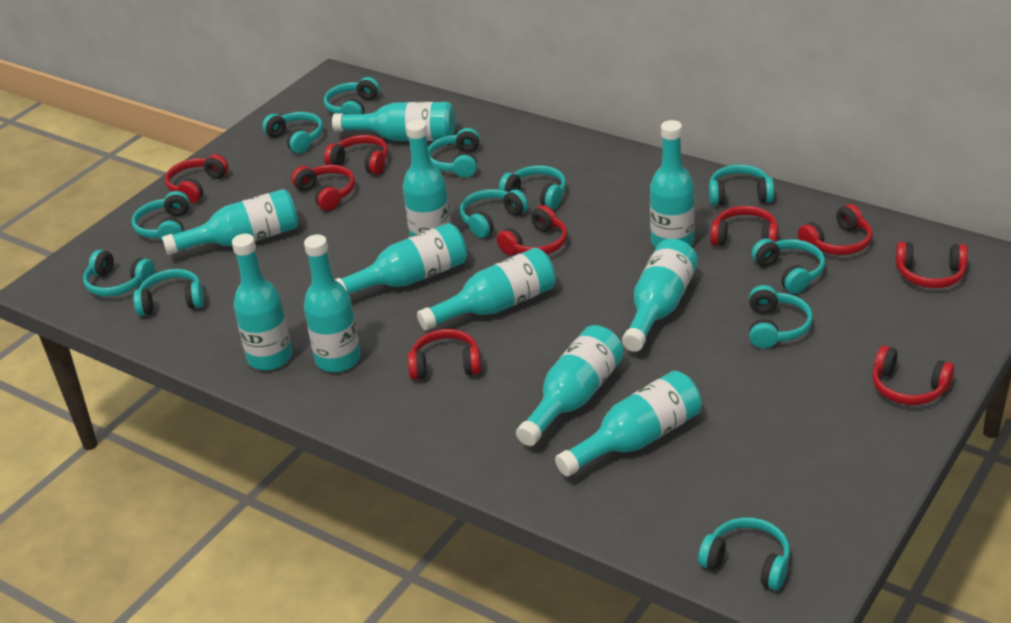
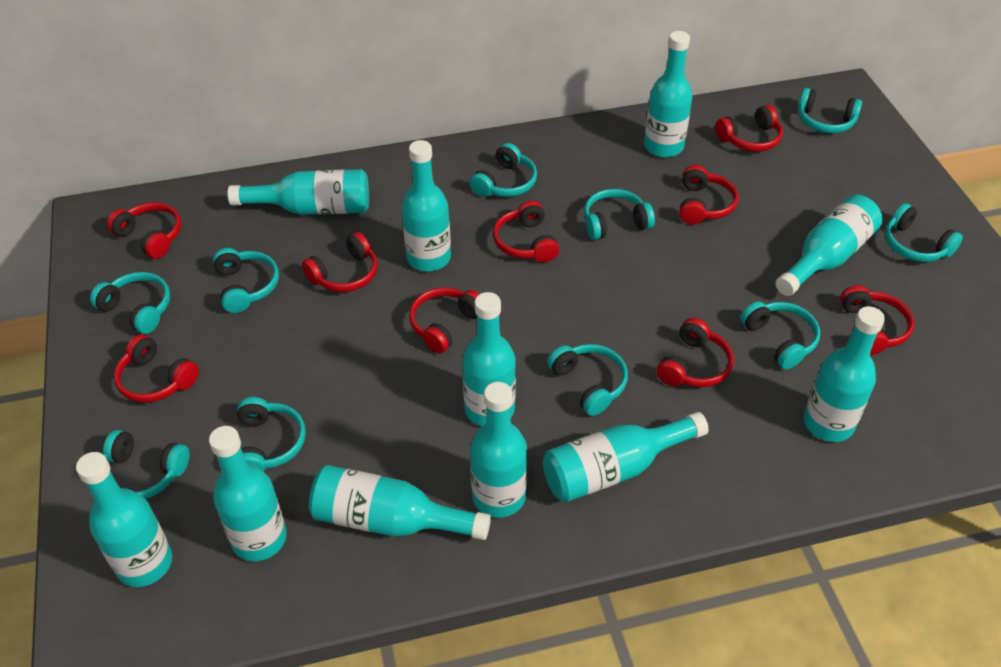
turquoise headphones: 12 -> 10

